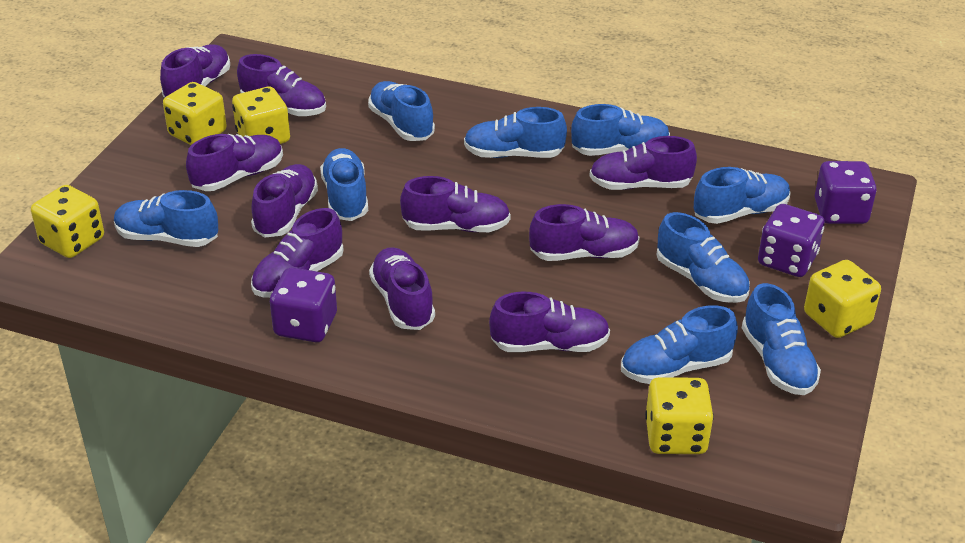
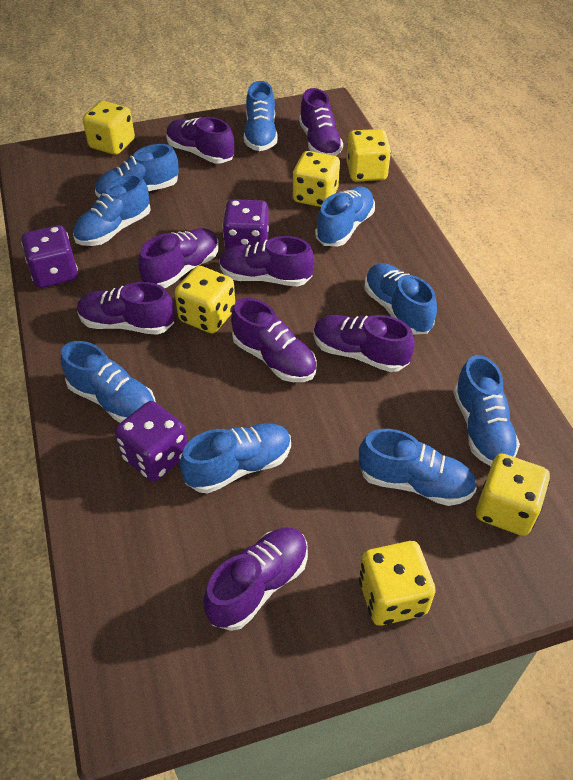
purple shoe: 10 -> 8
yellow dice: 5 -> 6

